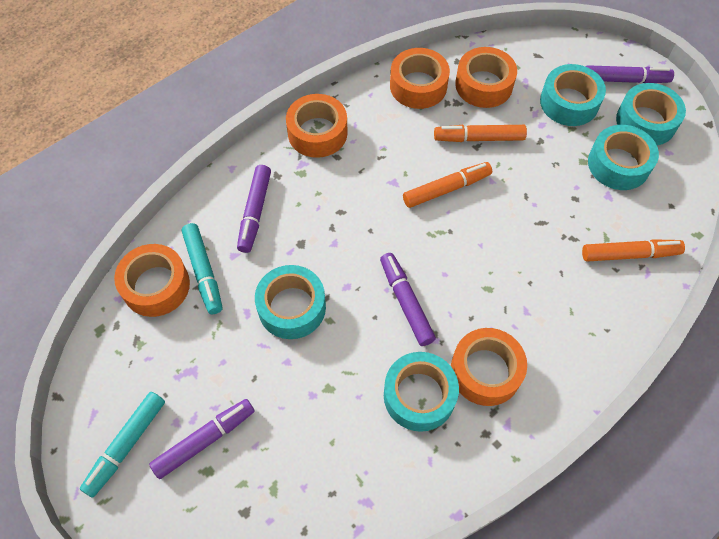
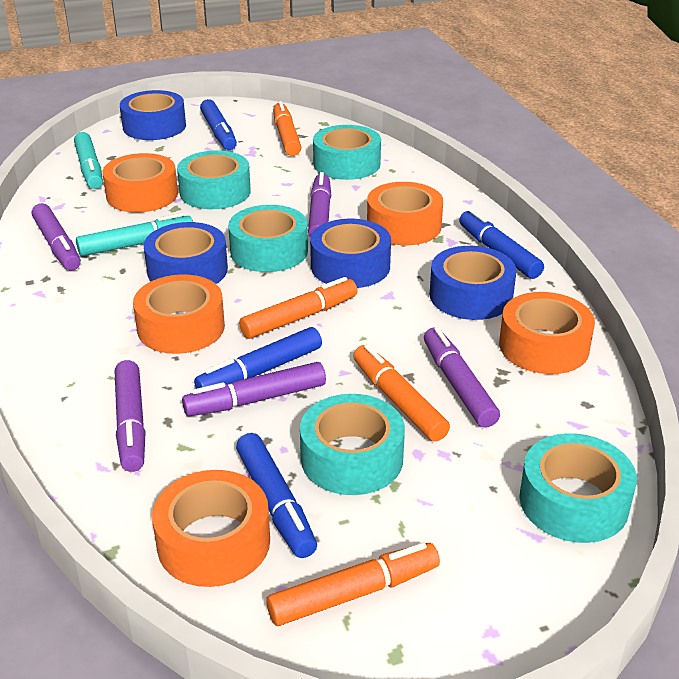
blue marker: 0 -> 4
blue tape: 0 -> 4
orange marker: 3 -> 4
purple marker: 4 -> 5

